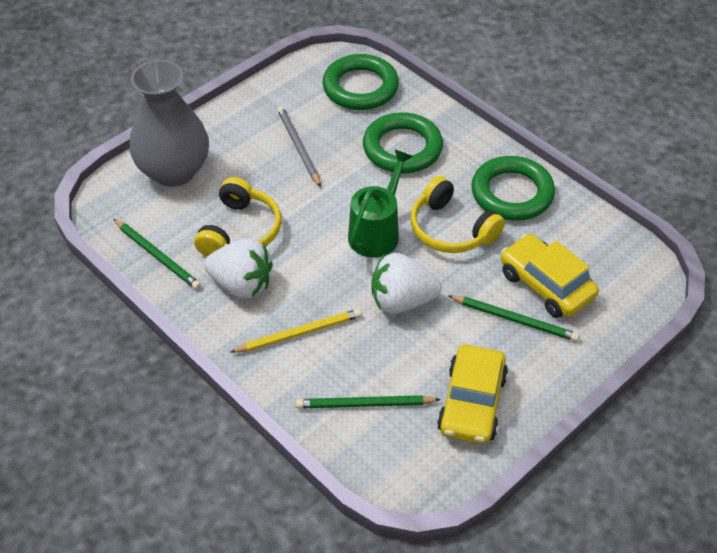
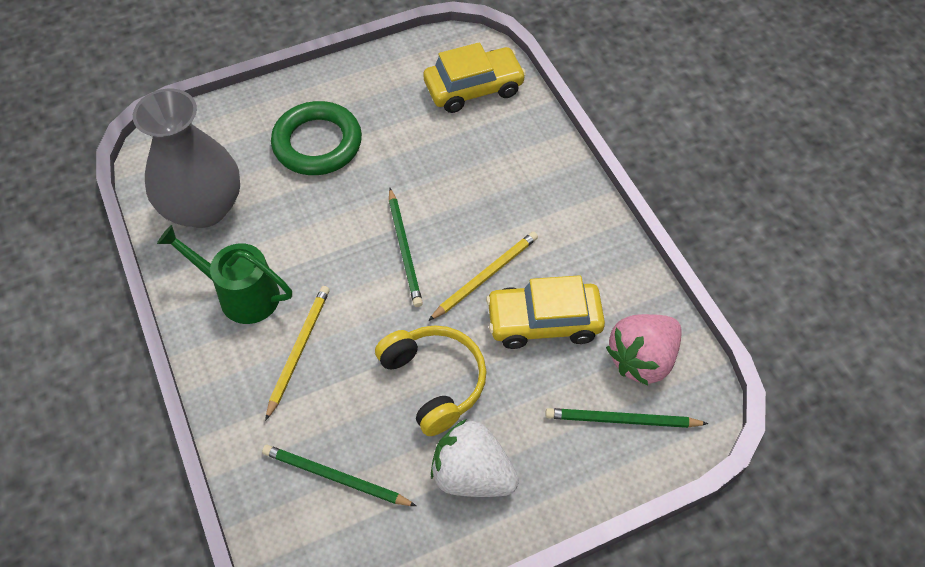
green ring: 3 -> 1
grey pencil: 1 -> 0
pink strawberry: 0 -> 1
white strawberry: 2 -> 1
yellow headphones: 2 -> 1
yellow pencil: 1 -> 2

